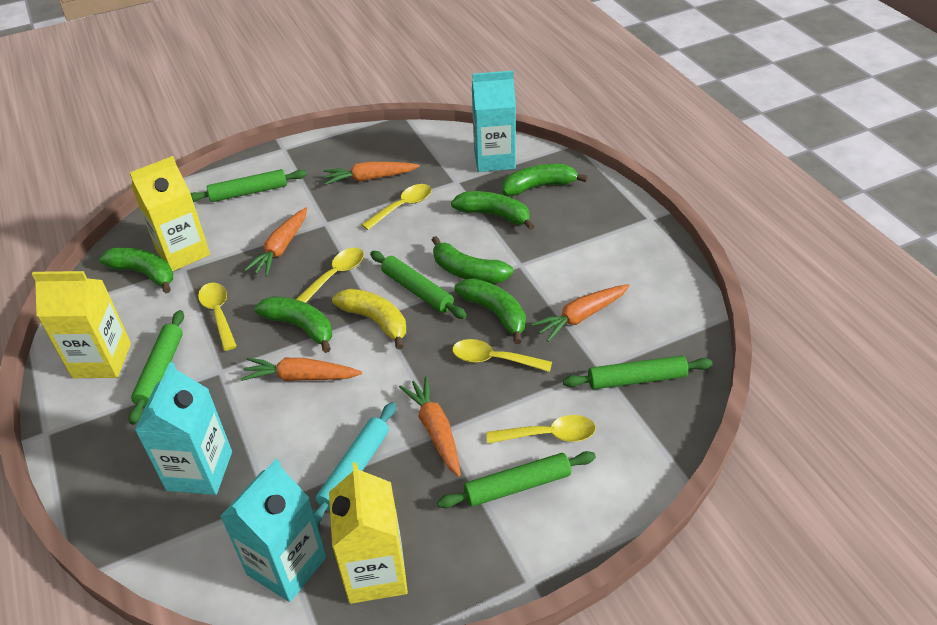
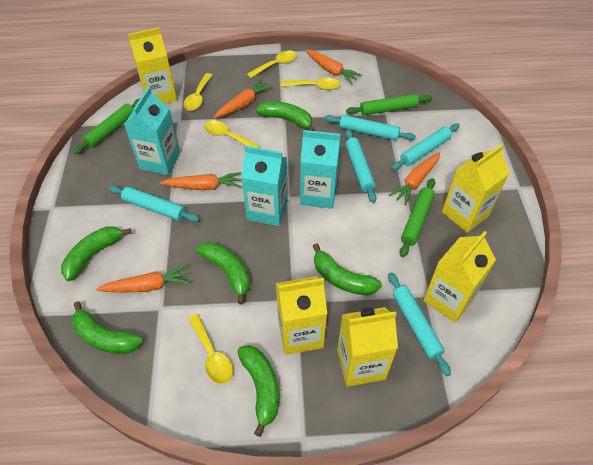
green rolling pin: 5 -> 3
turquoise rolling pin: 1 -> 5
yellow banana: 1 -> 0
yellow carton: 3 -> 5

